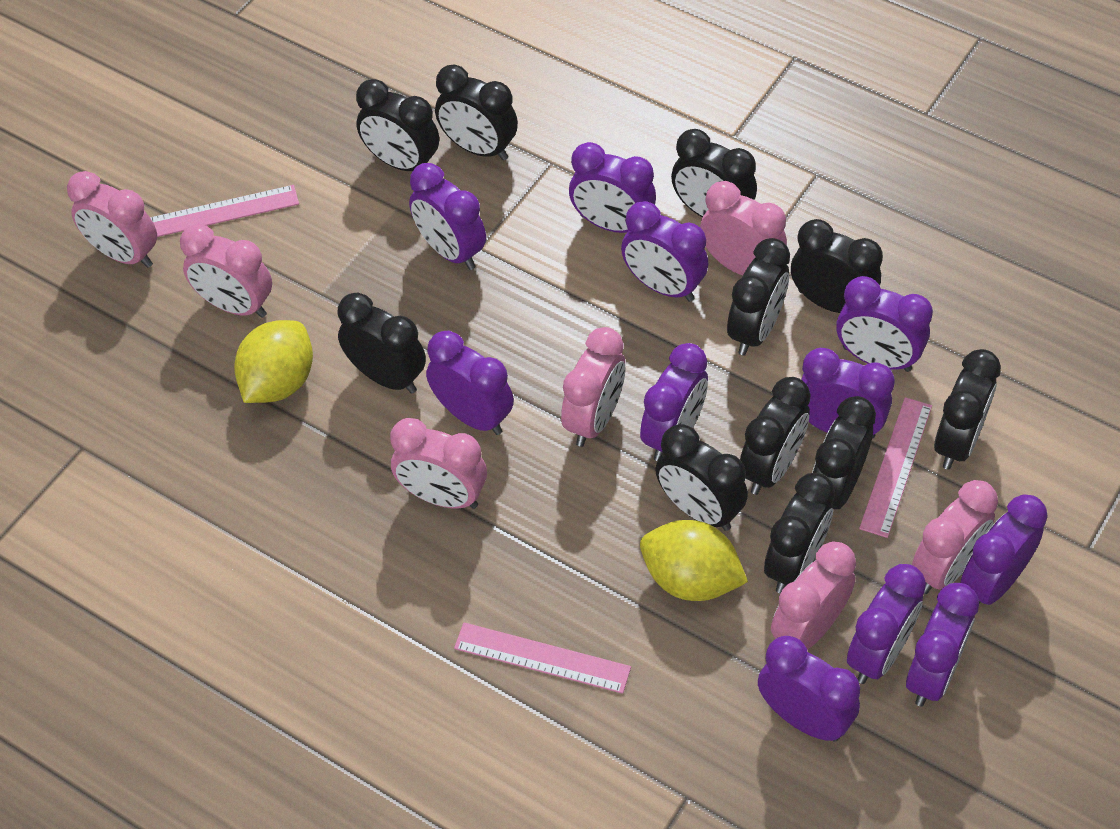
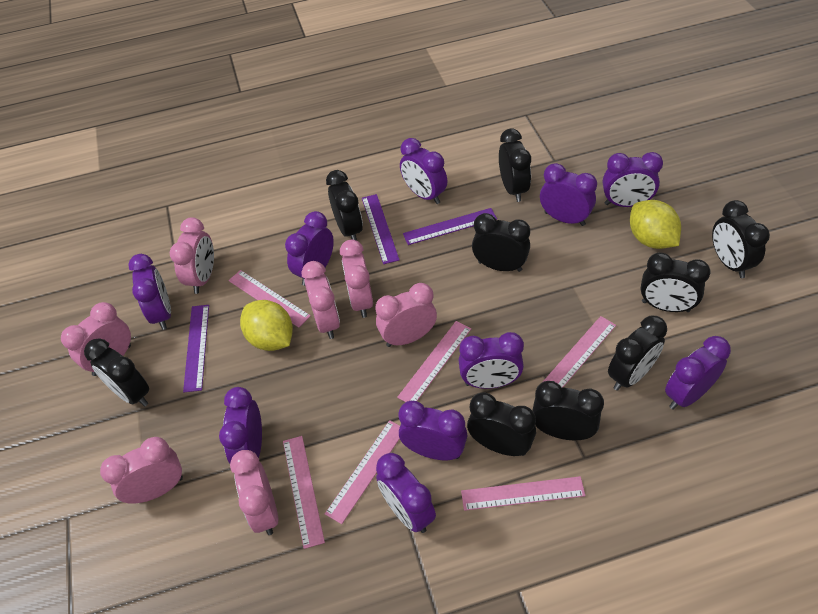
black clock: 11 -> 9
pink ruler: 3 -> 6
purple clock: 11 -> 10
purple ruler: 0 -> 3

